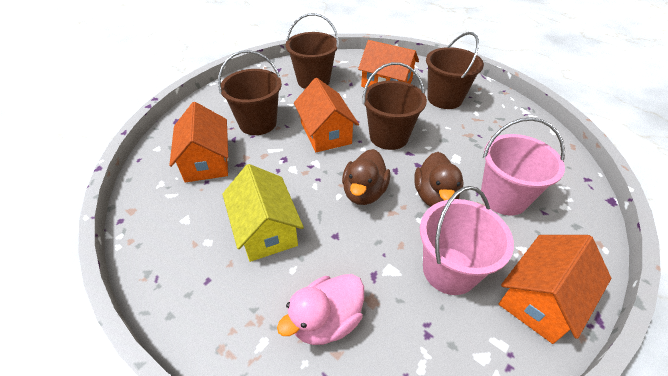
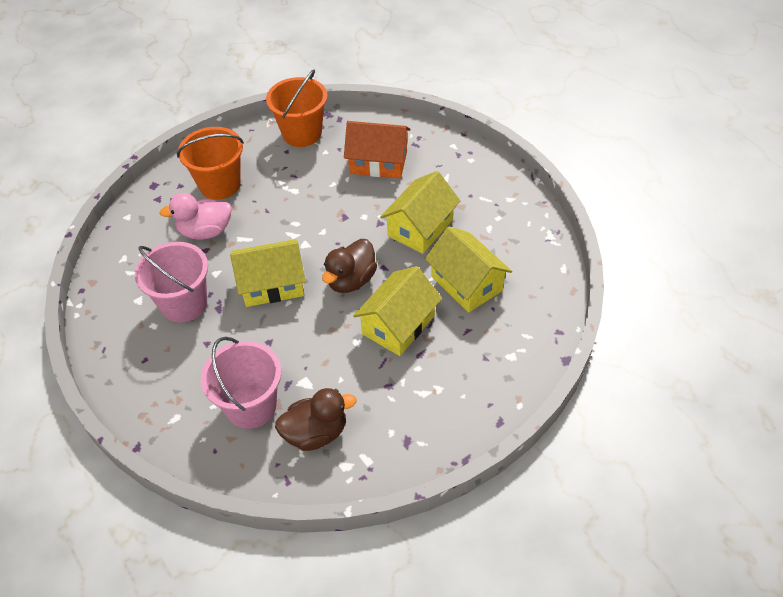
brown bucket: 4 -> 0
orange bucket: 0 -> 2
orange house: 4 -> 1
yellow house: 1 -> 4

